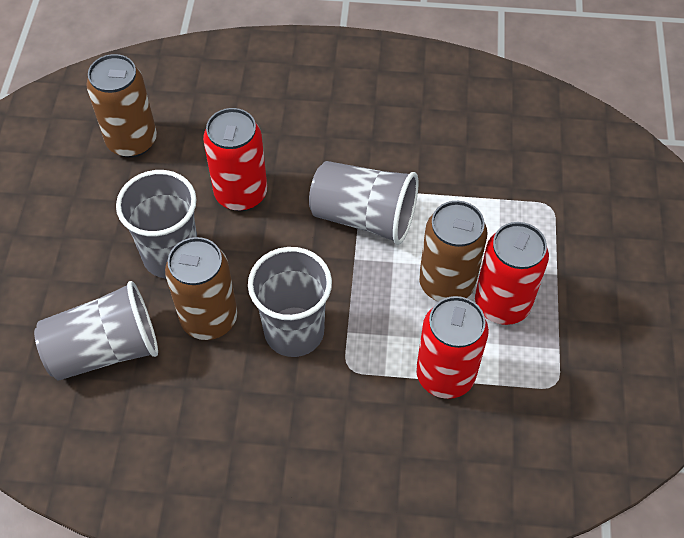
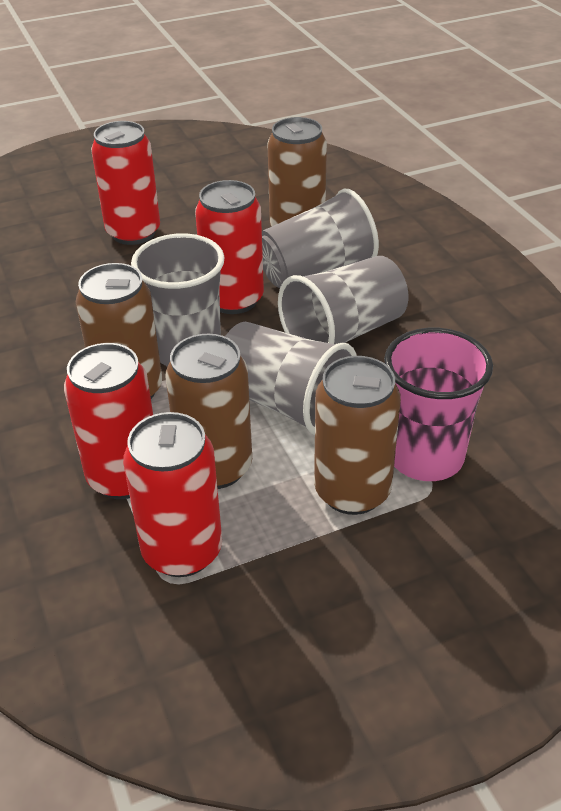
brown can: 3 -> 4
pink cup: 0 -> 1
red can: 3 -> 4

